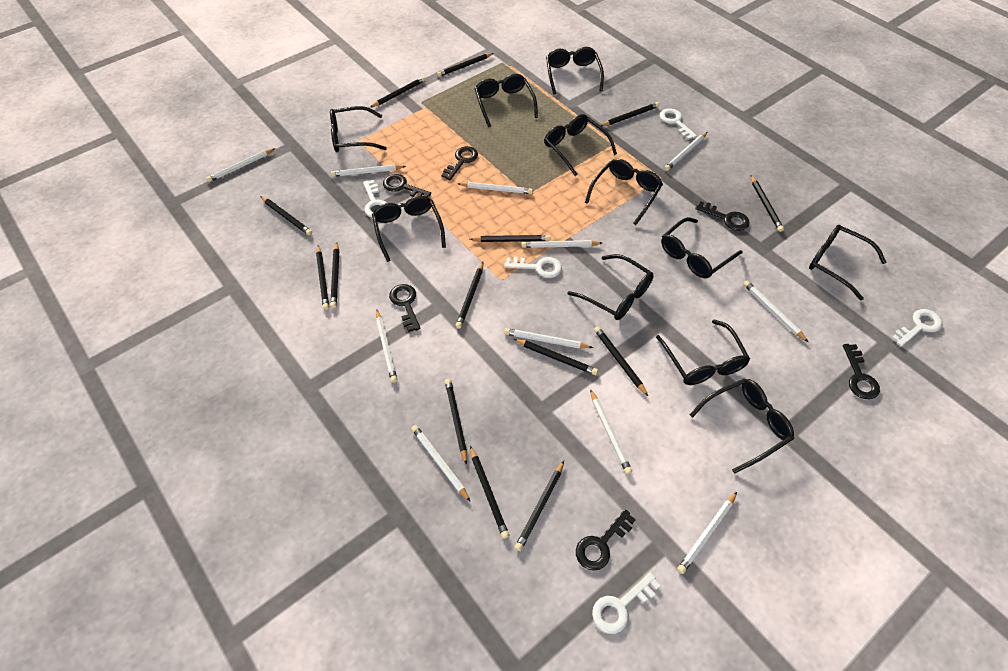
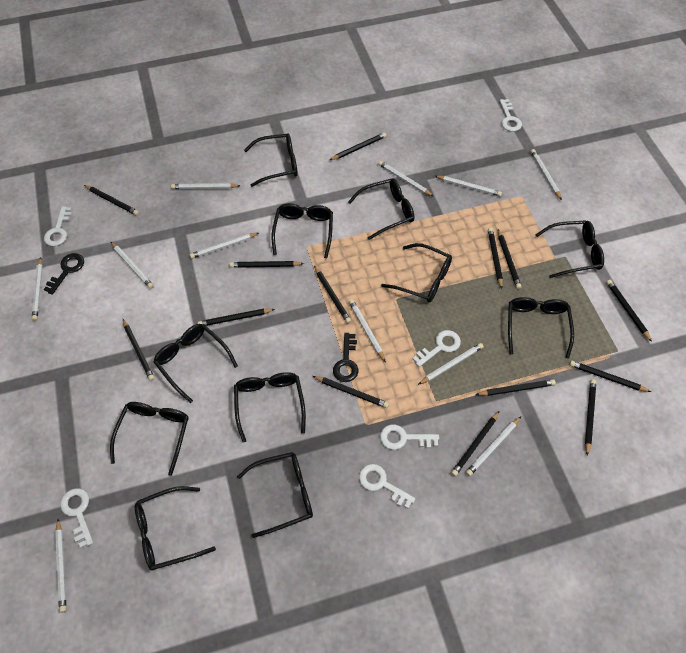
black key: 6 -> 2
white key: 5 -> 6

